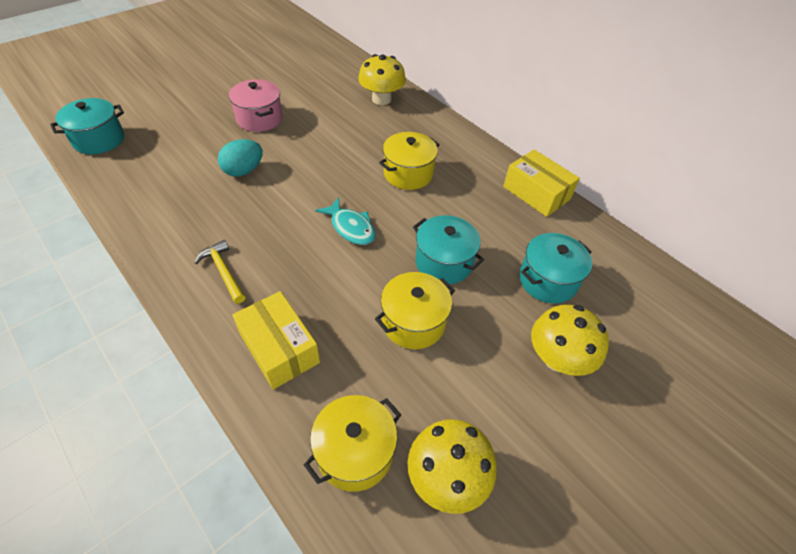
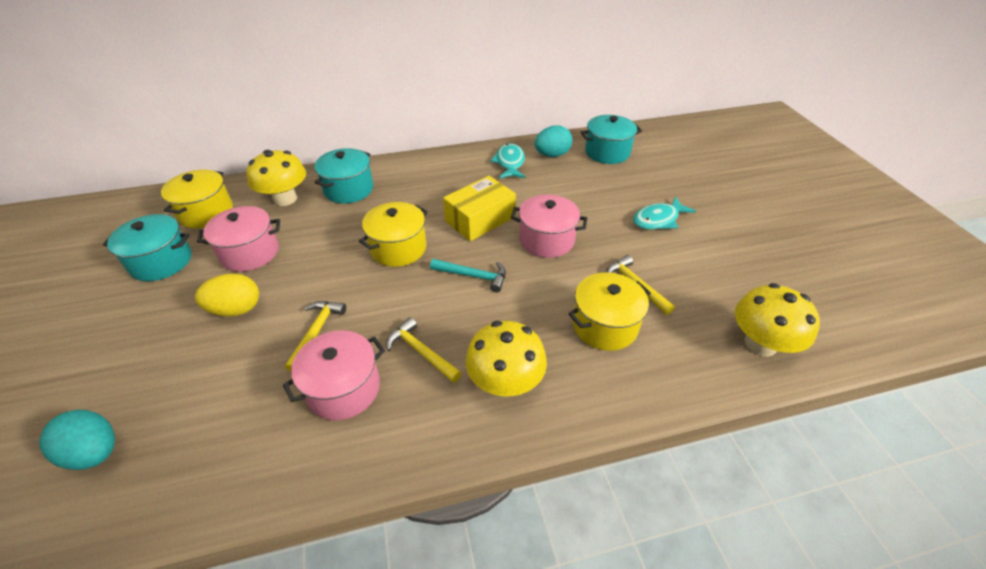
pink pot: 1 -> 3
turquoise egg: 1 -> 2
turquoise fish: 1 -> 2
turquoise hammer: 0 -> 1
yellow box: 2 -> 1
yellow egg: 0 -> 1
yellow hammer: 1 -> 3

